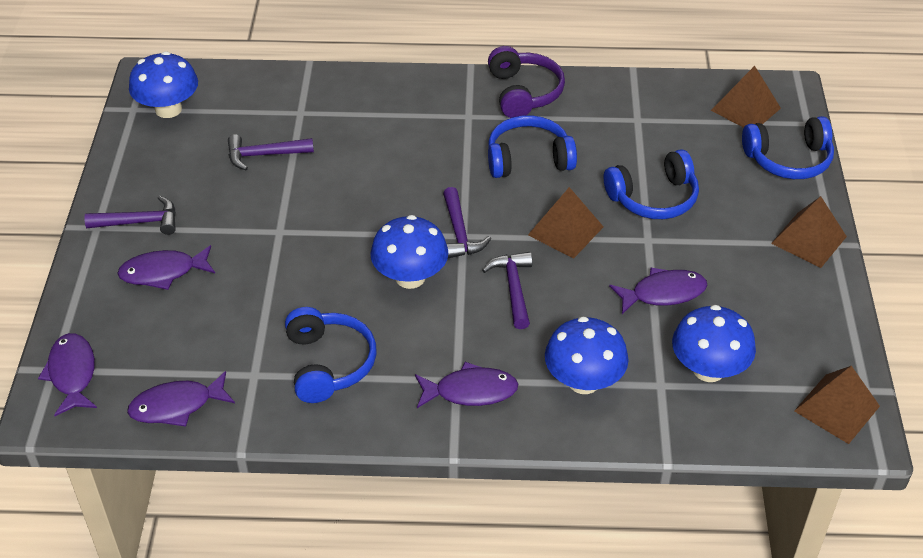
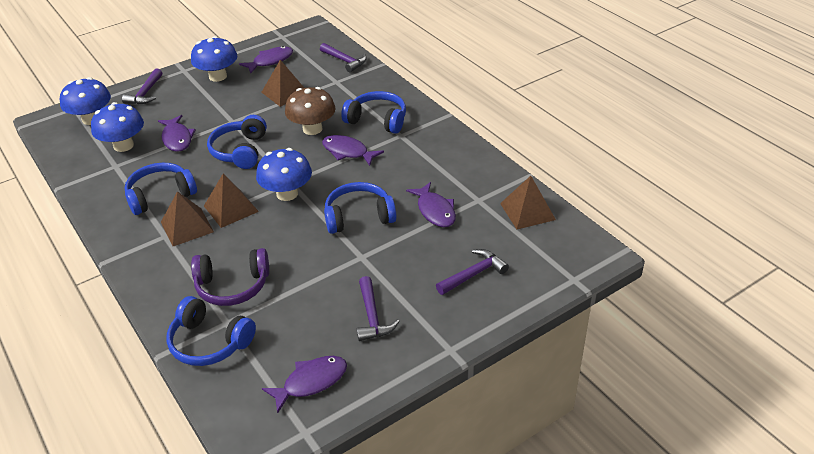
blue headphones: 4 -> 5
brown mushroom: 0 -> 1

